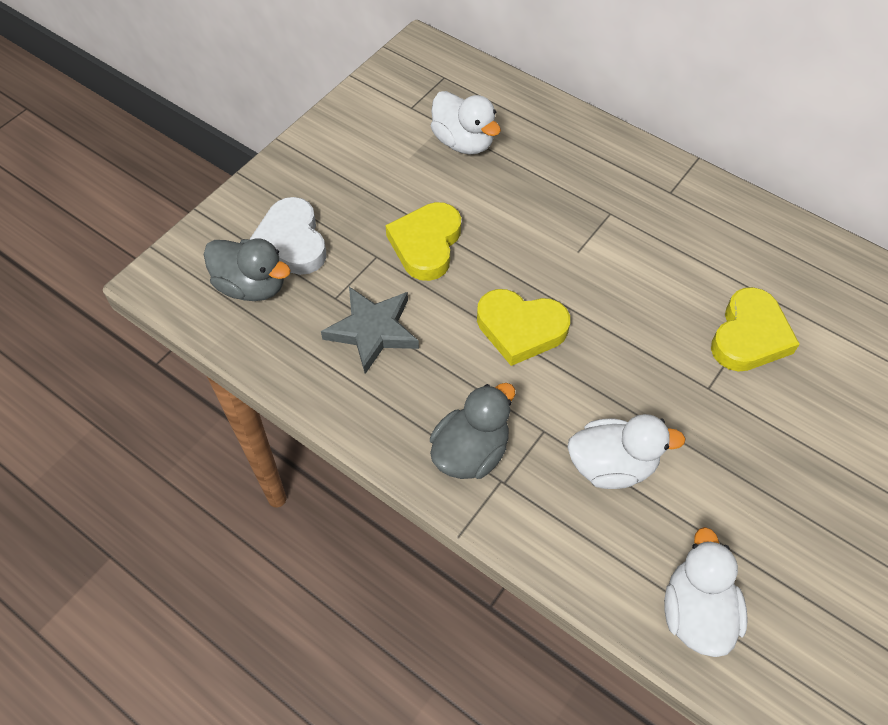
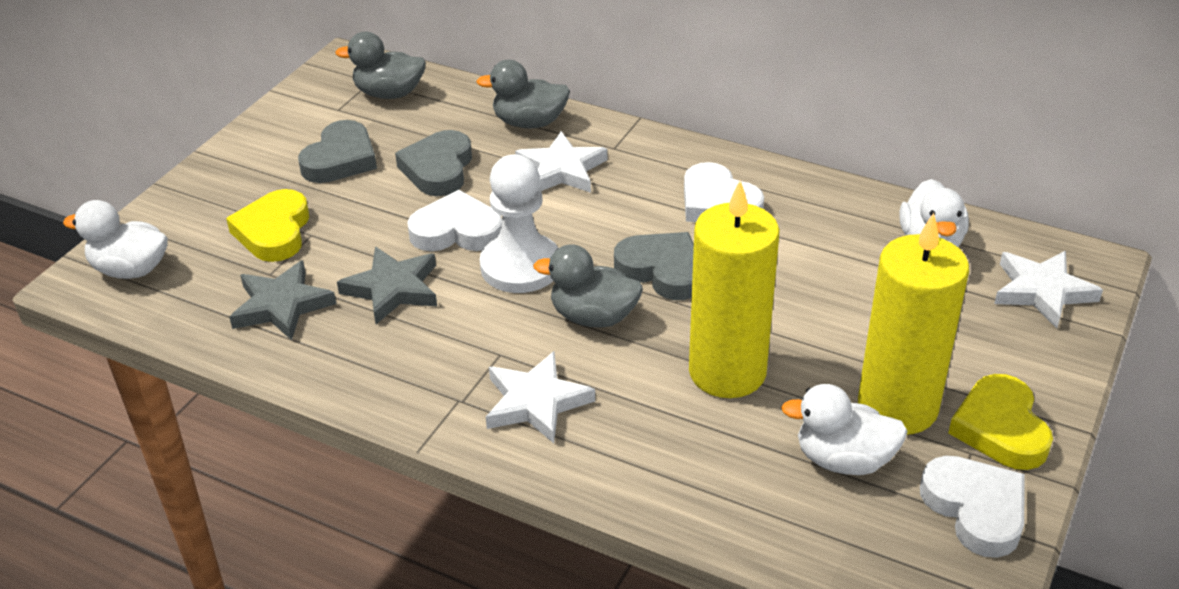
grey duck: 2 -> 3
grey heart: 0 -> 3
grey star: 1 -> 2
white heart: 1 -> 3
white pawn: 0 -> 1
white star: 0 -> 3
yellow candle: 0 -> 2
yellow heart: 3 -> 2

